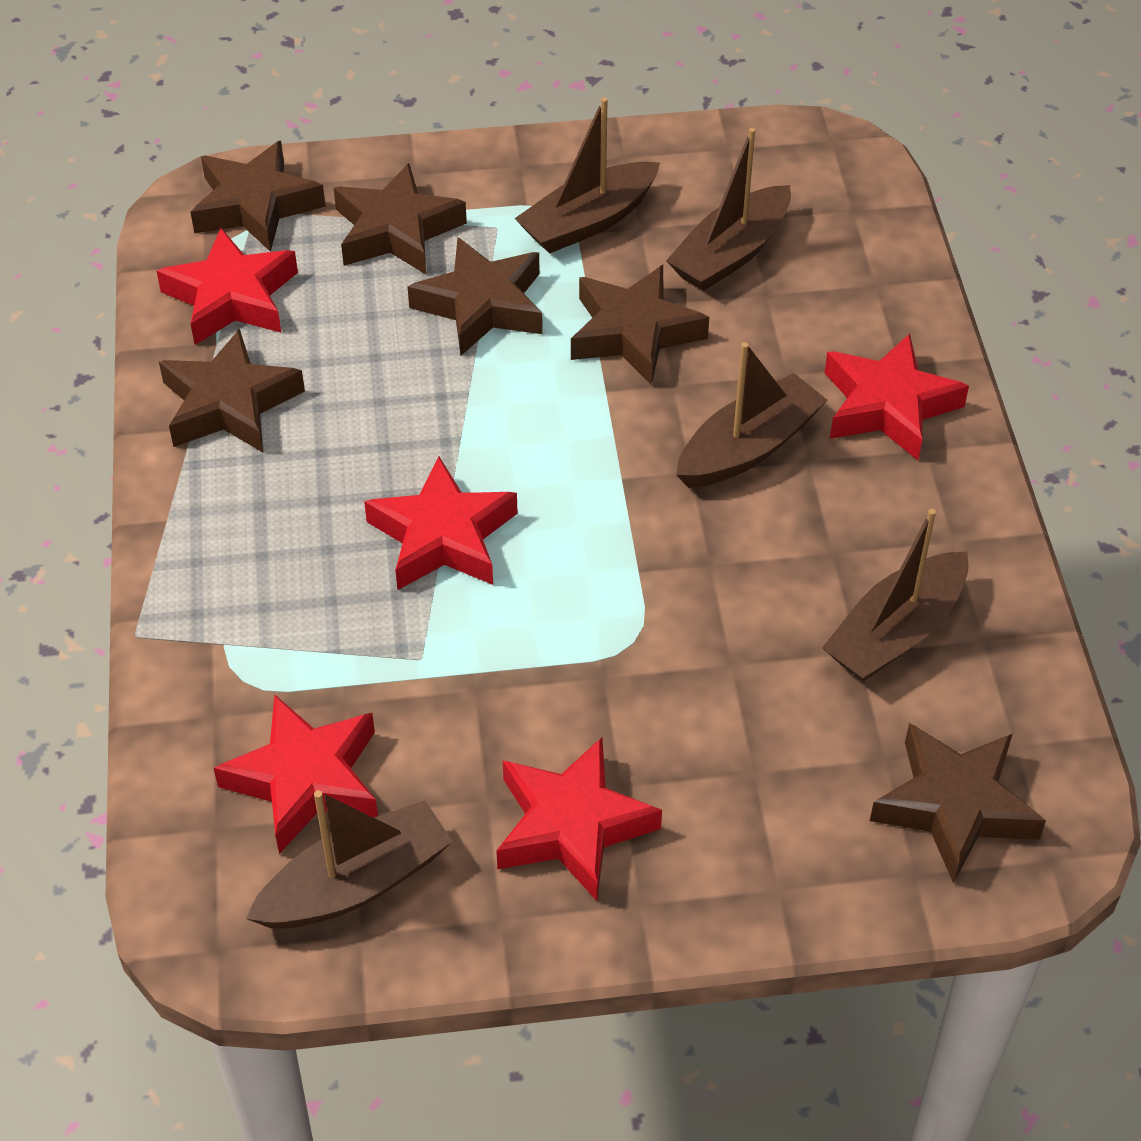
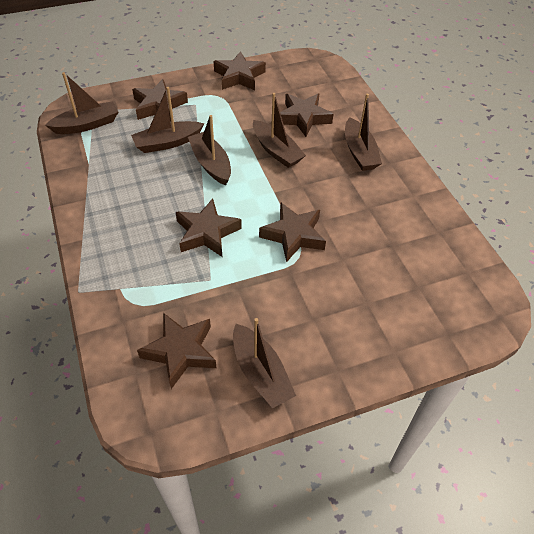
brown boat: 5 -> 6
red star: 5 -> 0

